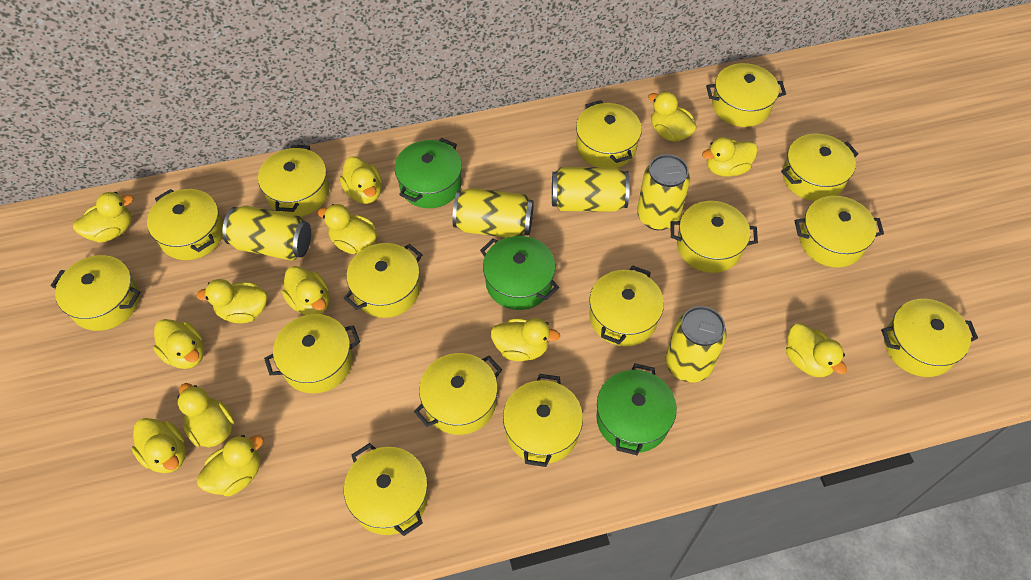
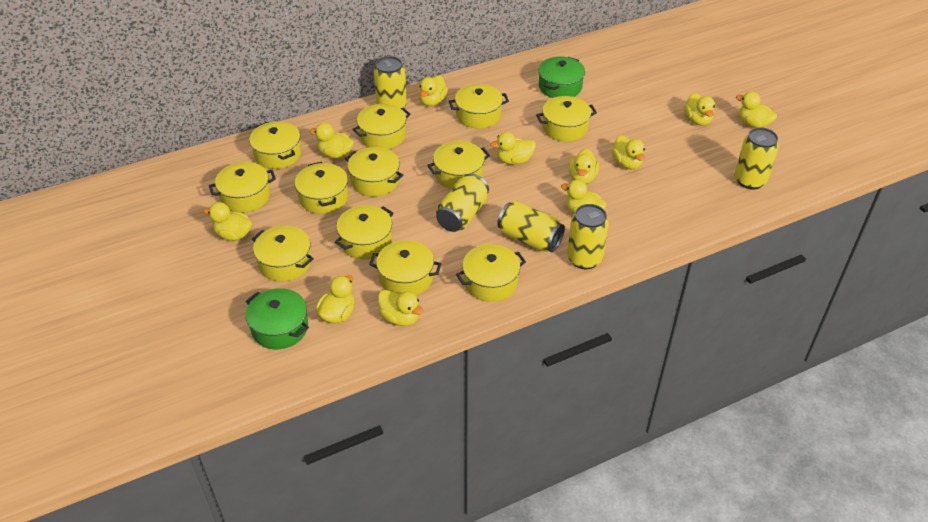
green pot: 3 -> 2
yellow duck: 13 -> 11
yellow pot: 15 -> 12

